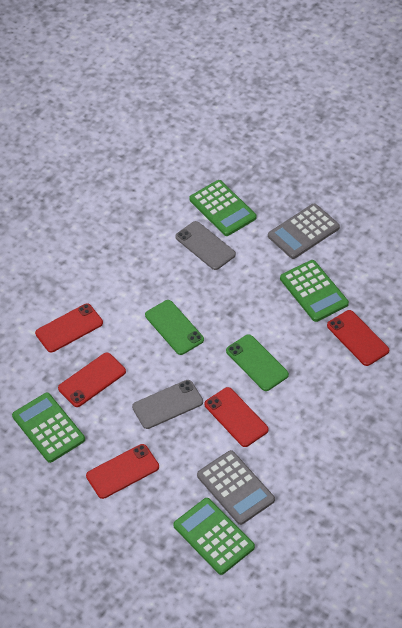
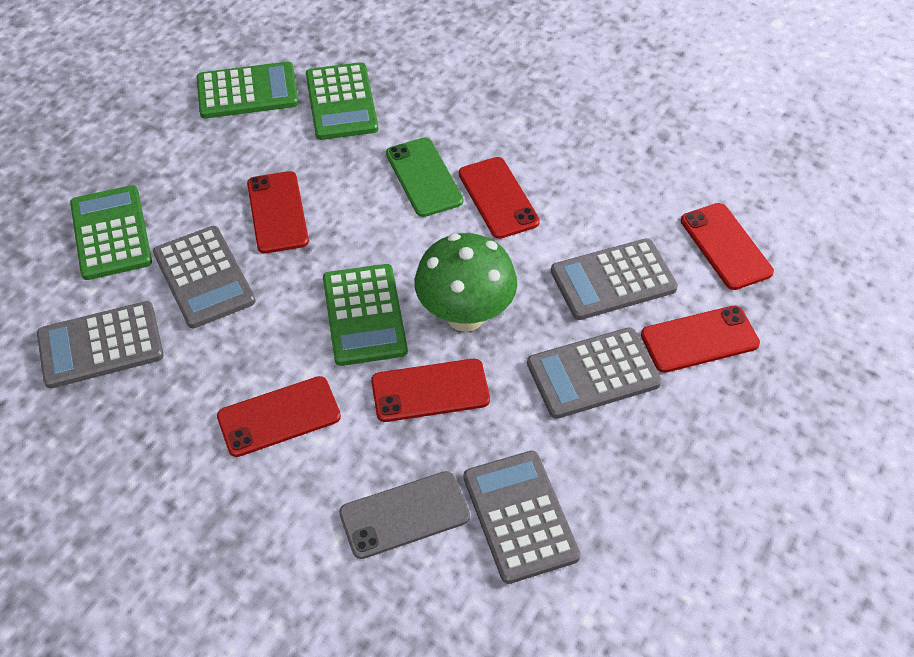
green mushroom: 0 -> 1
green phone: 2 -> 1
grey calculator: 2 -> 5
grey phone: 2 -> 1
red phone: 5 -> 6

